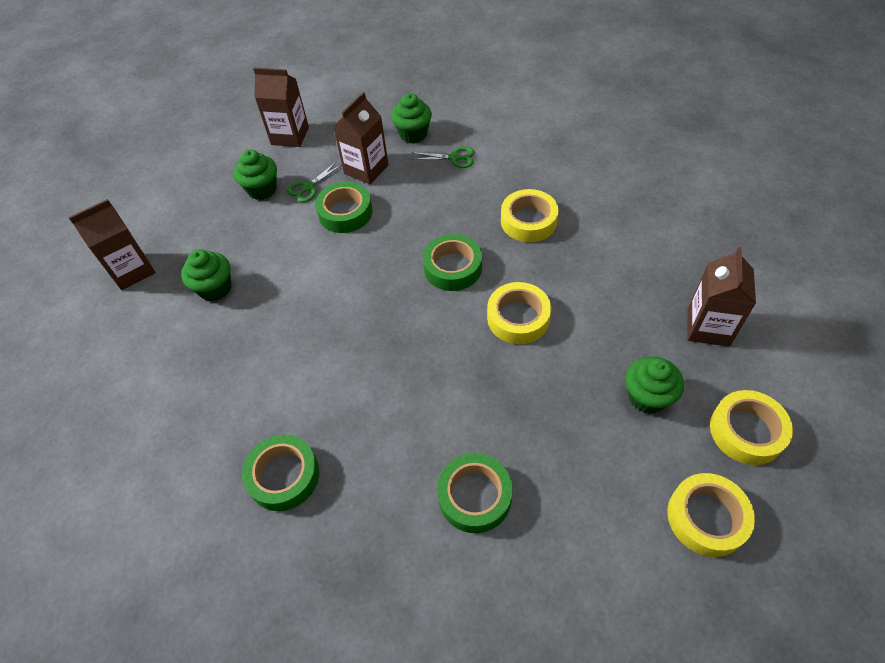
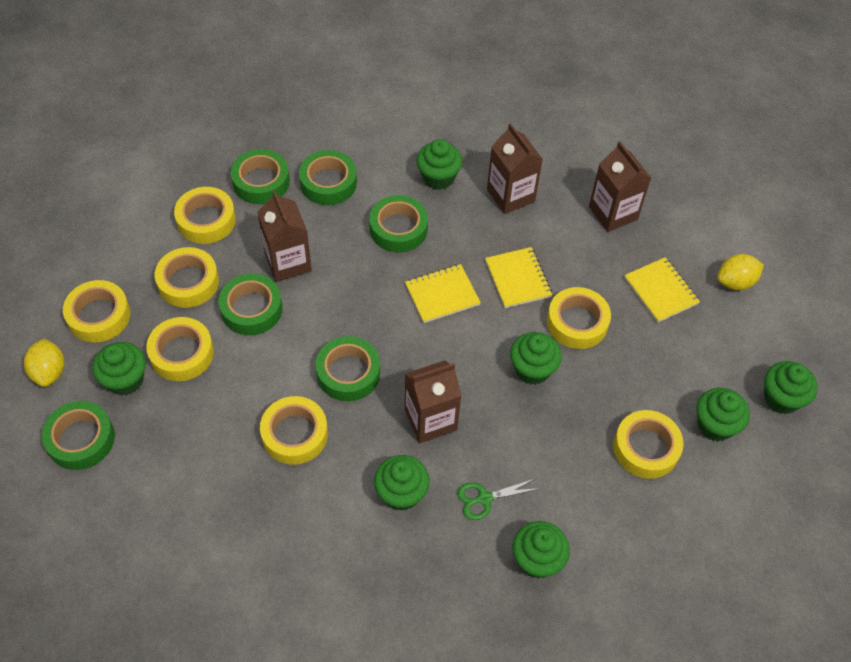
green cupcake: 4 -> 7
green scissors: 2 -> 1
green tape: 4 -> 6
yellow lemon: 0 -> 2
yellow notebook: 0 -> 3
yellow tape: 4 -> 7

